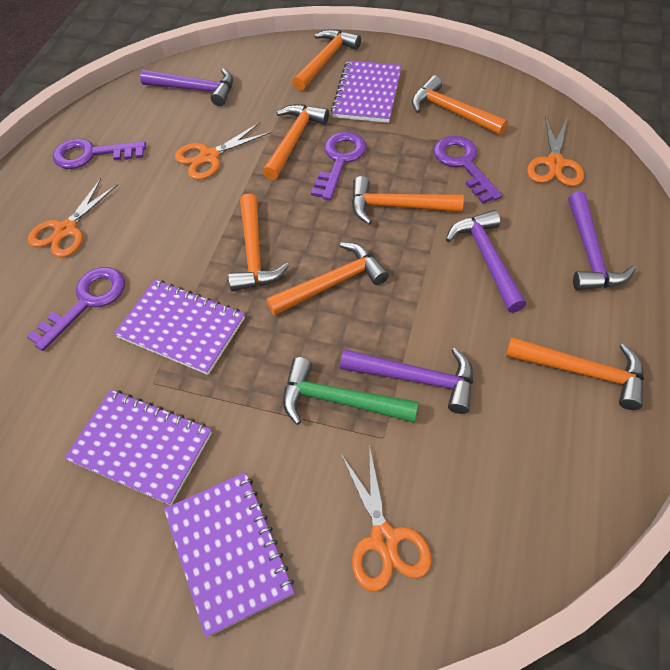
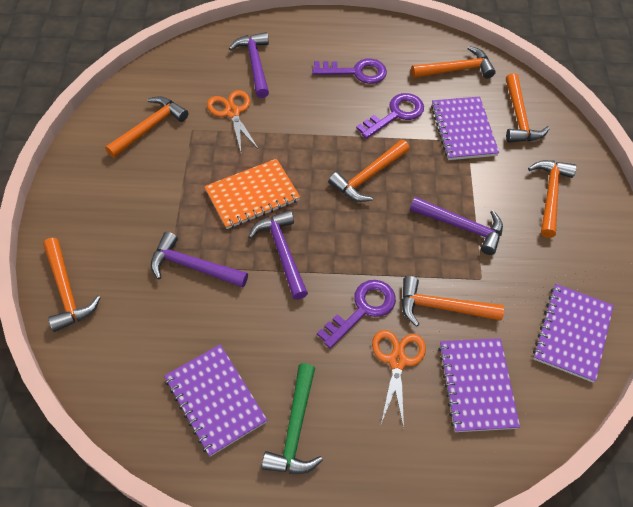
orange notebook: 0 -> 1
orange scissors: 4 -> 2
purple key: 4 -> 3

